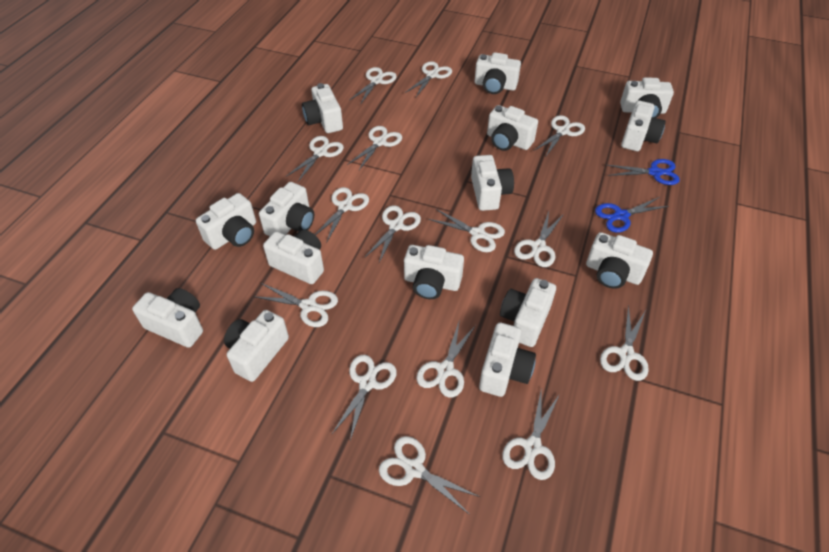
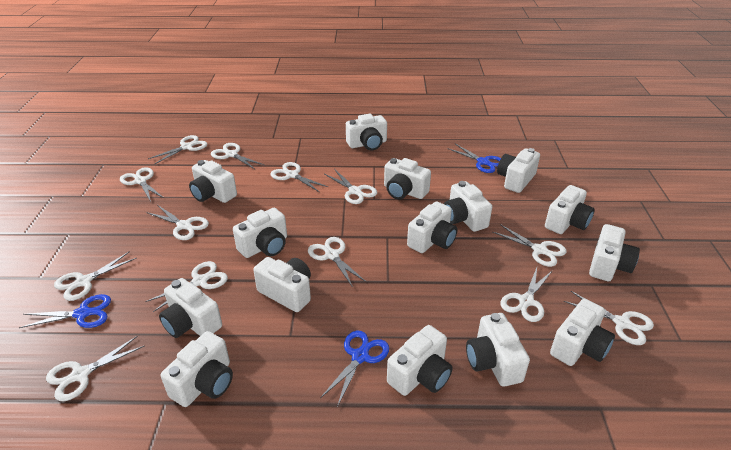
blue scissors: 2 -> 3
white scissors: 15 -> 13

